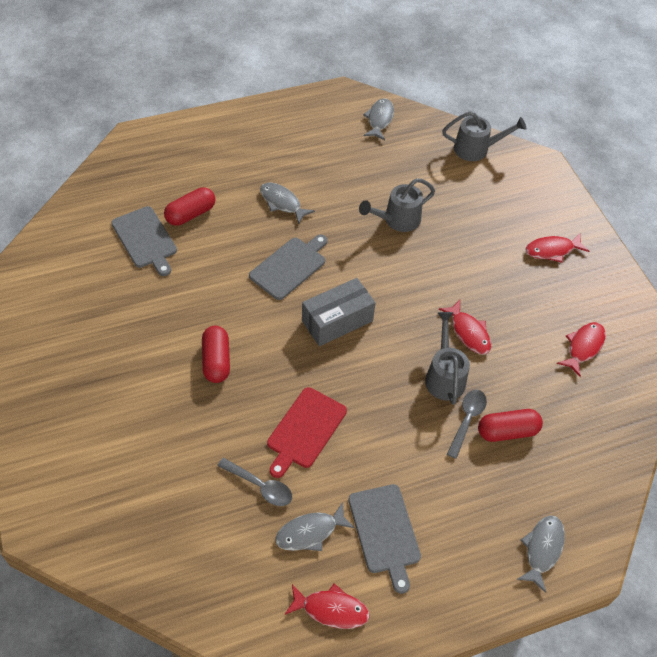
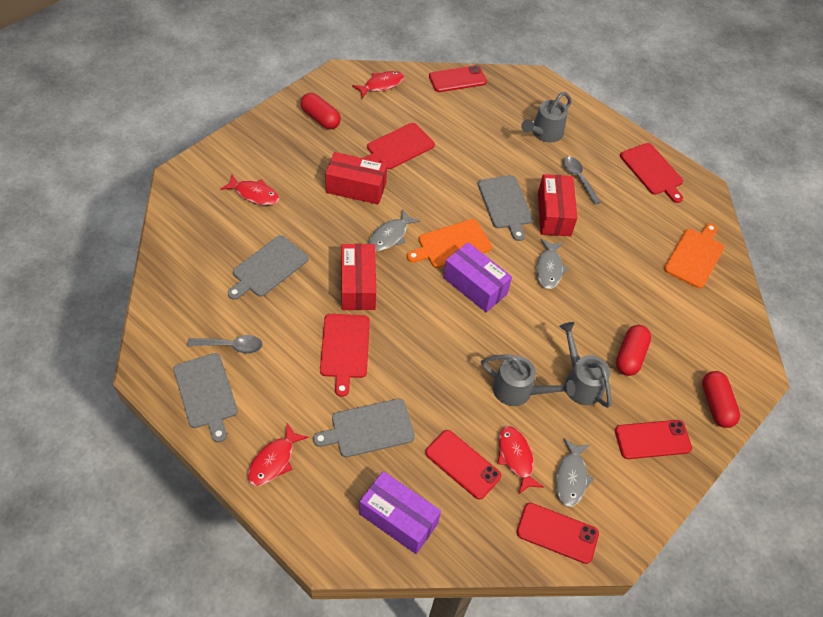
grey box: 1 -> 0
grey cutting board: 3 -> 4
grey fish: 4 -> 3
orange cutting board: 0 -> 2
purple box: 0 -> 2
red box: 0 -> 3
red cutting board: 1 -> 3
red phone: 0 -> 4

